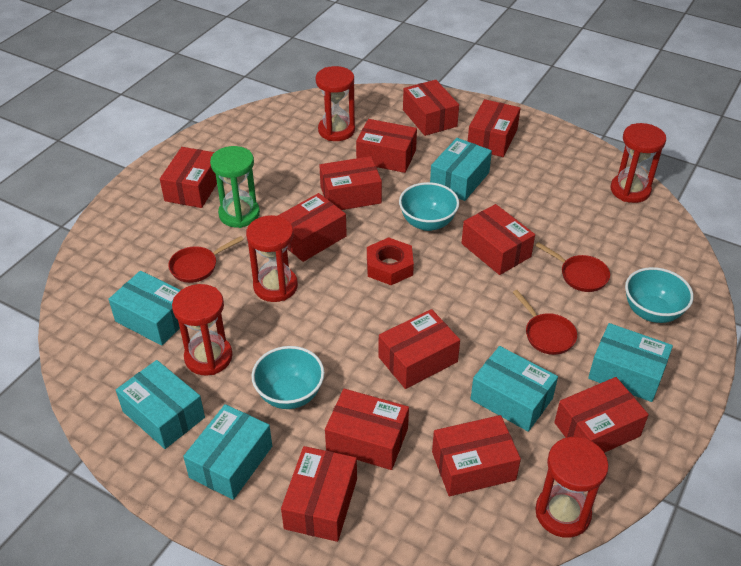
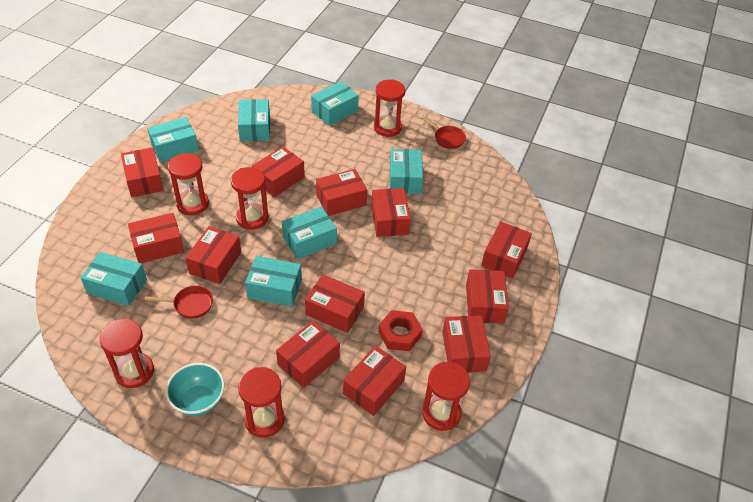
green hourglass: 1 -> 0
red hourglass: 5 -> 6
red pan: 3 -> 2
turquoise bowl: 3 -> 1
turquoise box: 6 -> 7

